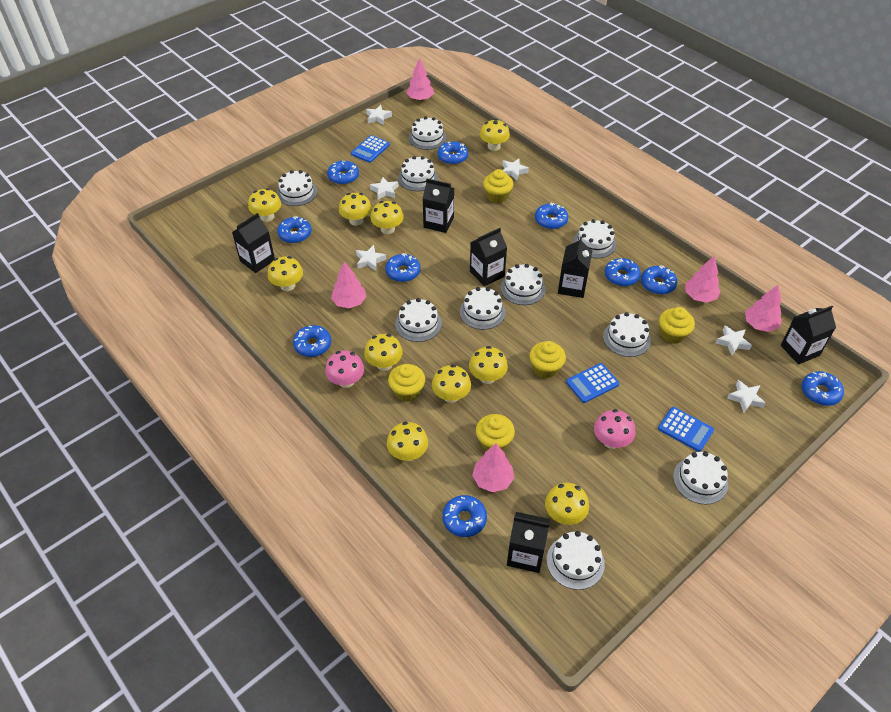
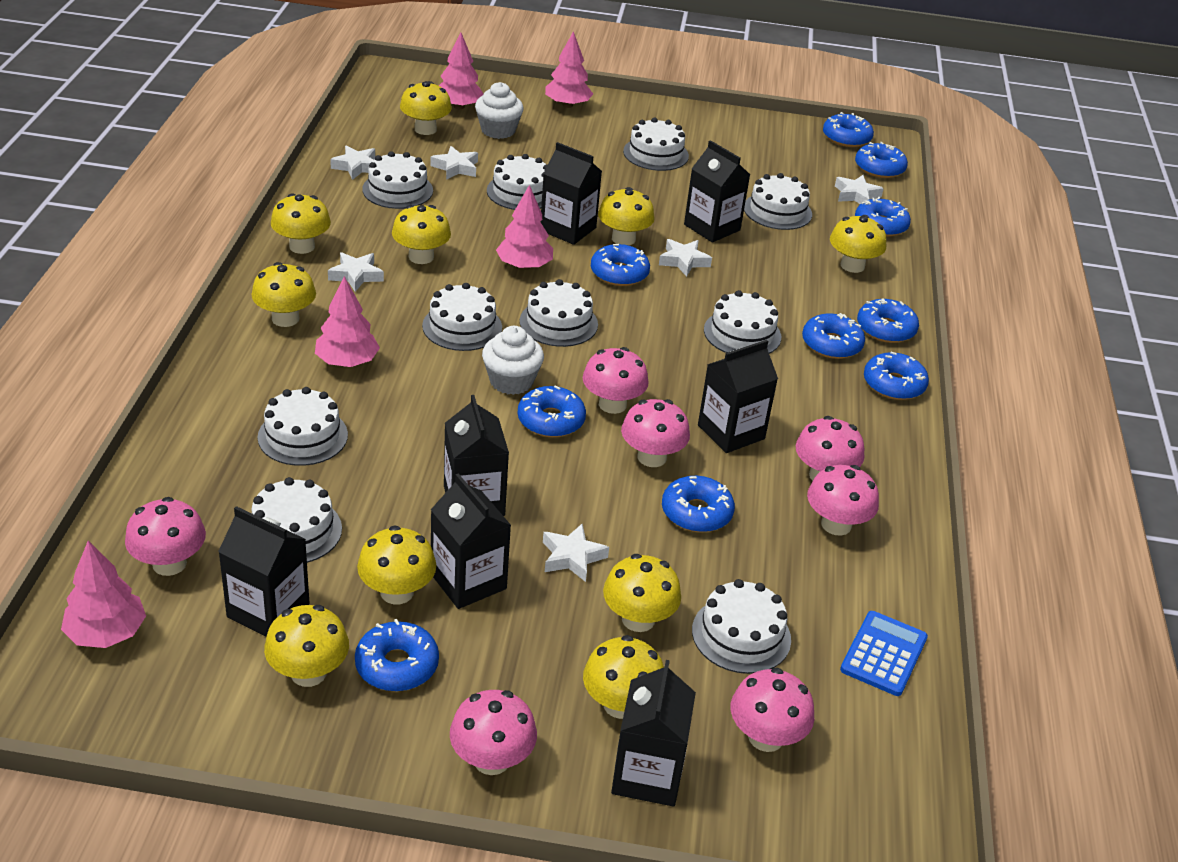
black carton: 6 -> 7
blue calculator: 3 -> 1
pink mushroom: 2 -> 7
white cupcake: 0 -> 2
yellow cupcake: 5 -> 0

